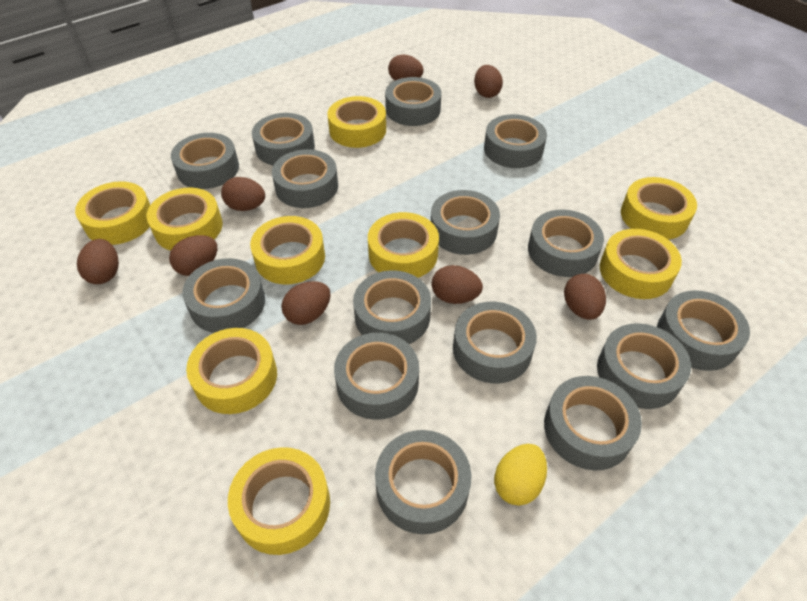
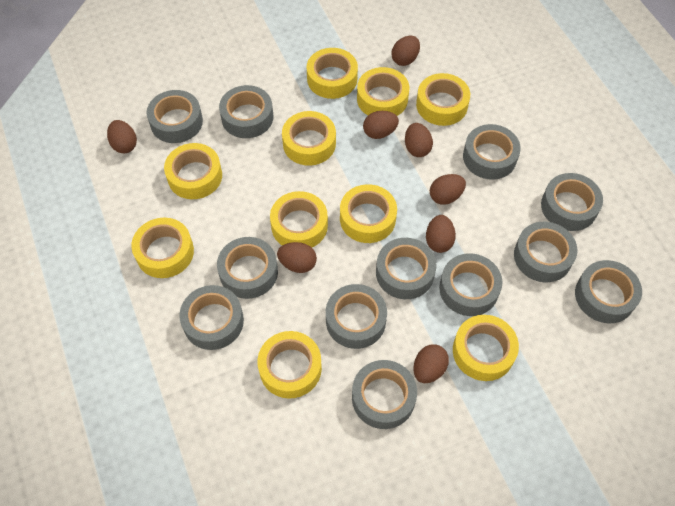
grey tape: 15 -> 12
yellow egg: 1 -> 0
yellow tape: 9 -> 10

